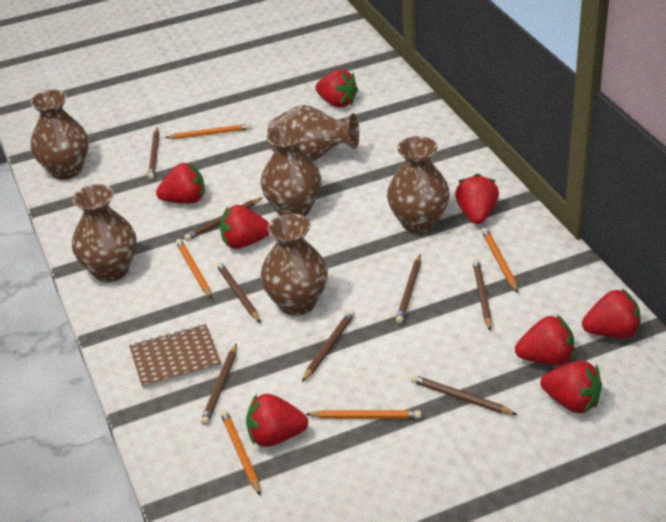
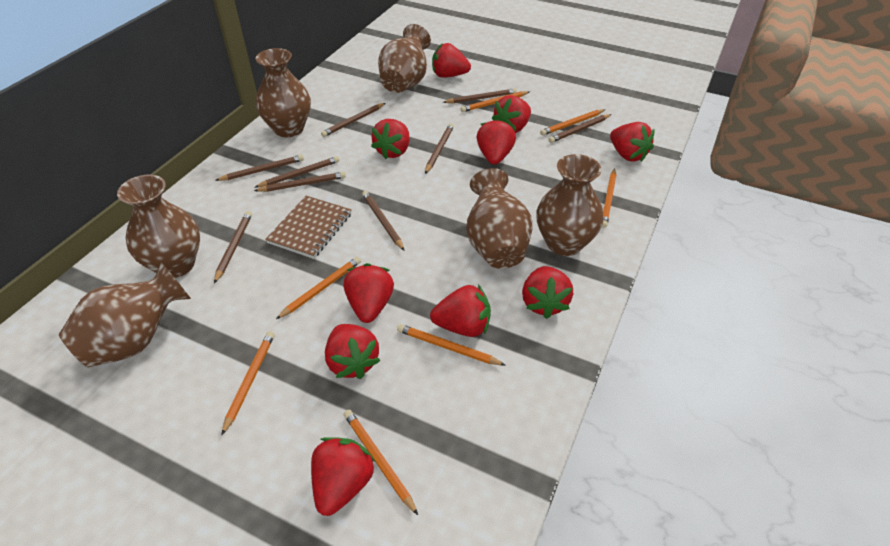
brown pencil: 8 -> 9
orange pencil: 5 -> 7
red strawberry: 8 -> 10

